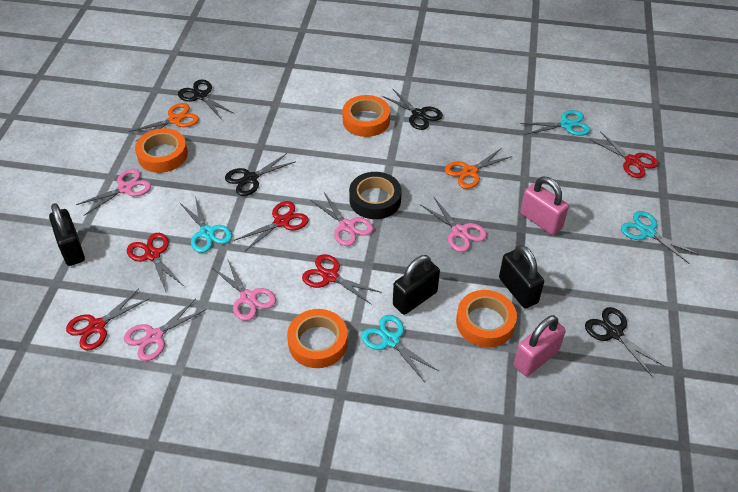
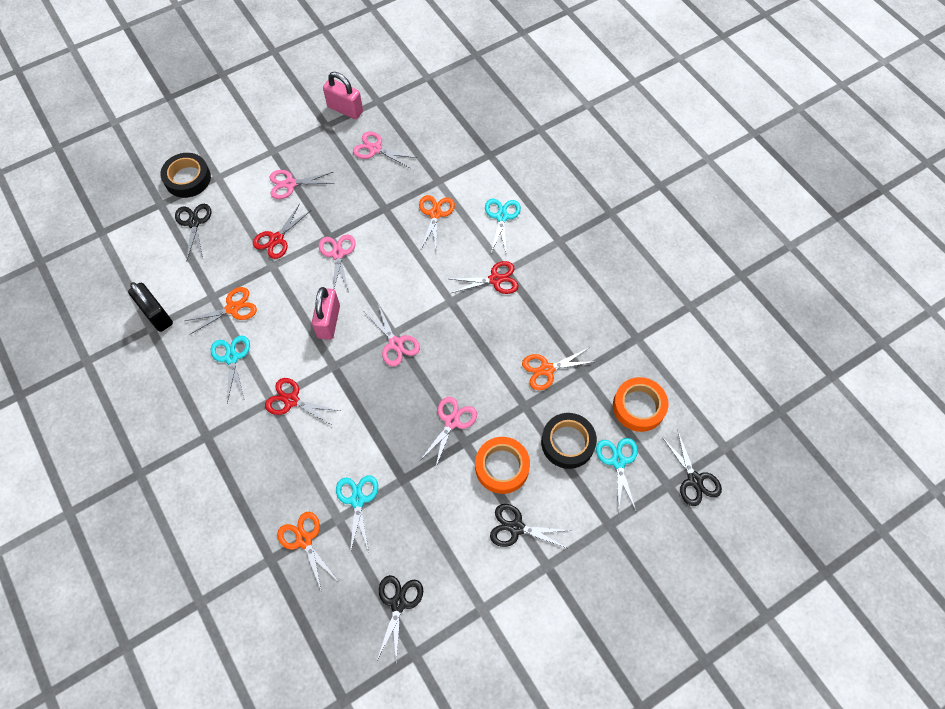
black padlock: 3 -> 1
black tape: 1 -> 2
orange scissors: 2 -> 4
orange tape: 4 -> 2
red scissors: 5 -> 3

